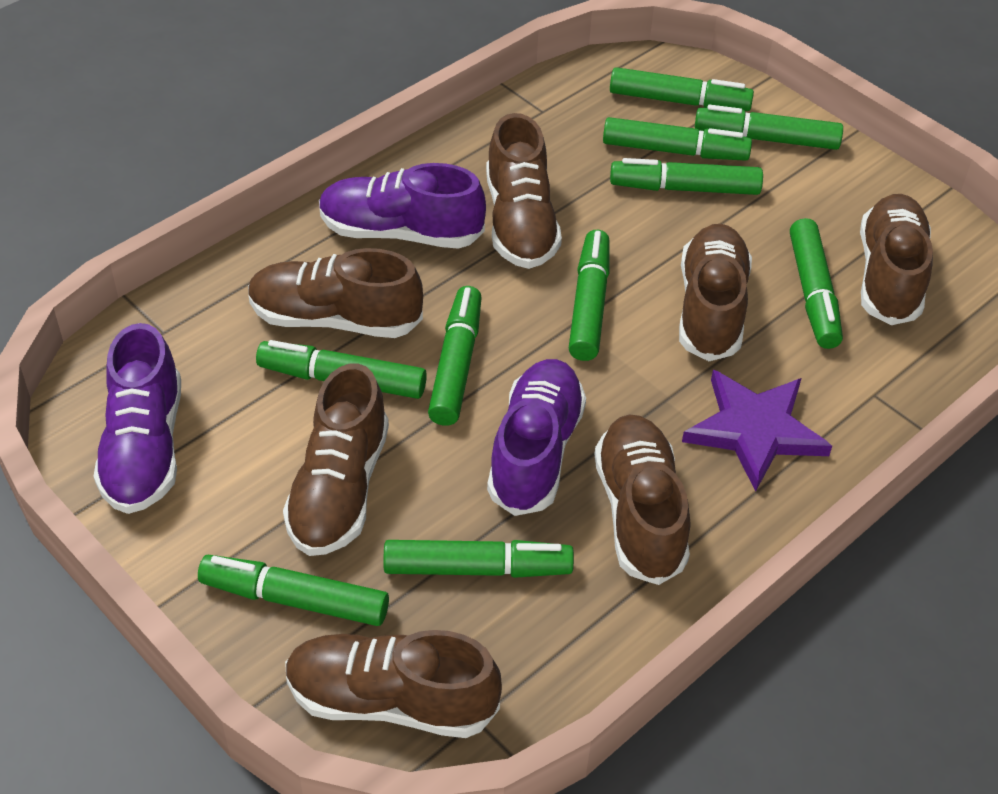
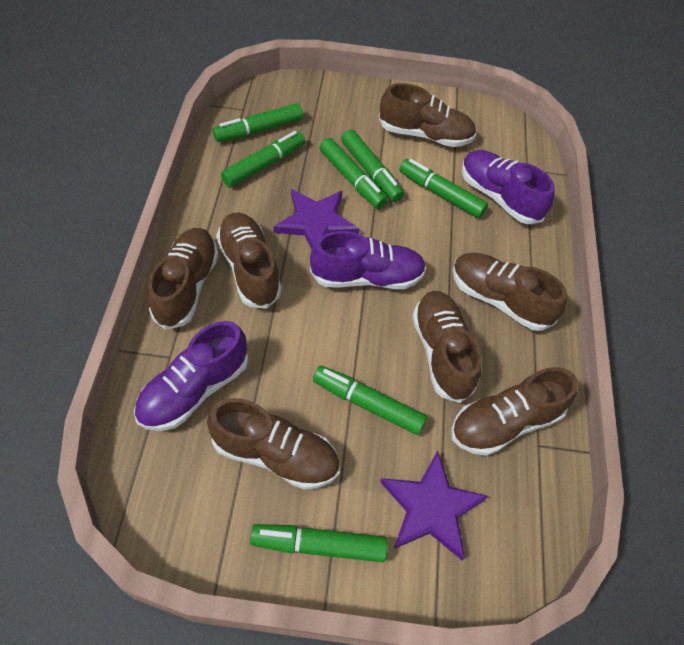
green marker: 10 -> 7
purple star: 1 -> 2

